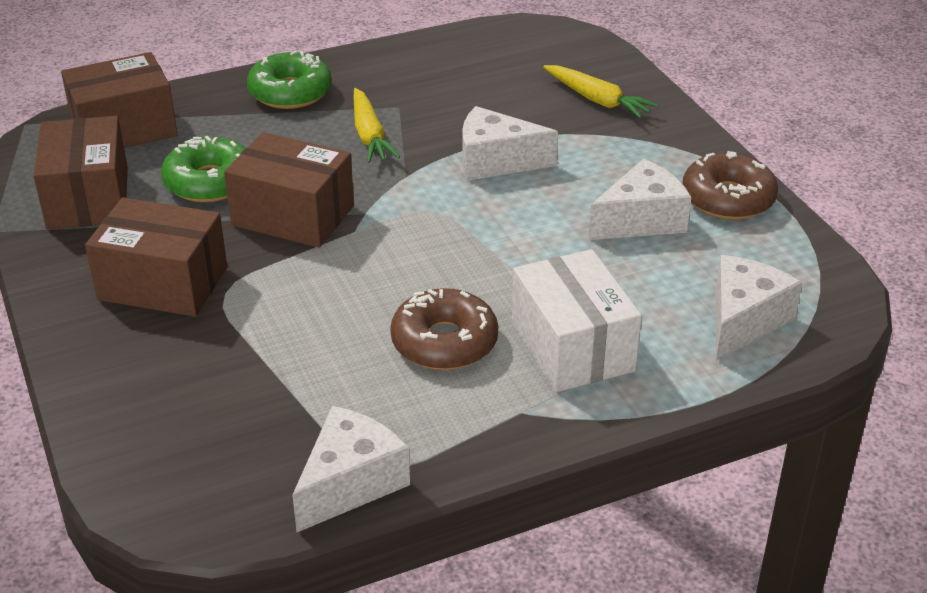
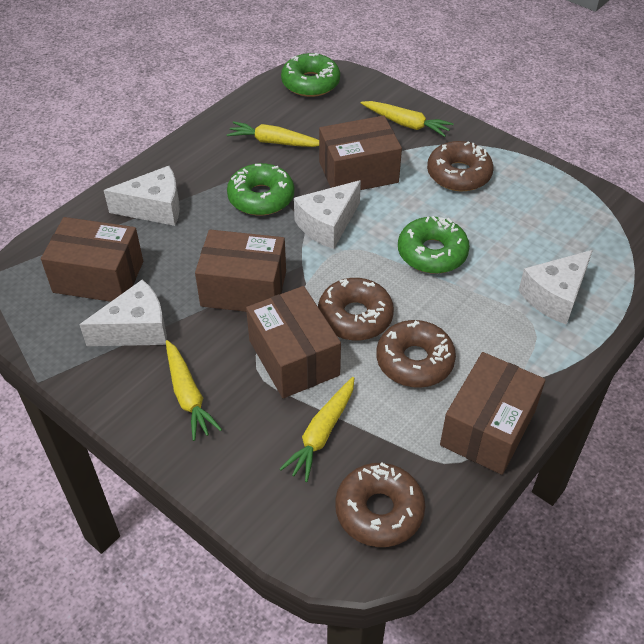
brown box: 4 -> 5
brown donut: 2 -> 4
green donut: 2 -> 3
white box: 1 -> 0
yellow carrot: 2 -> 4

